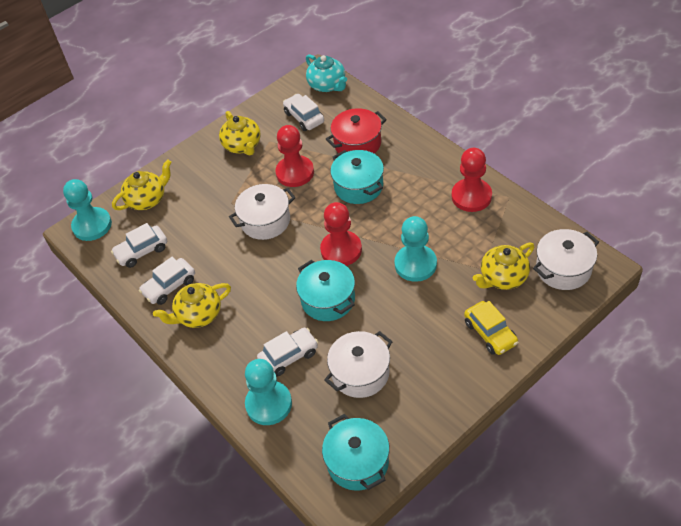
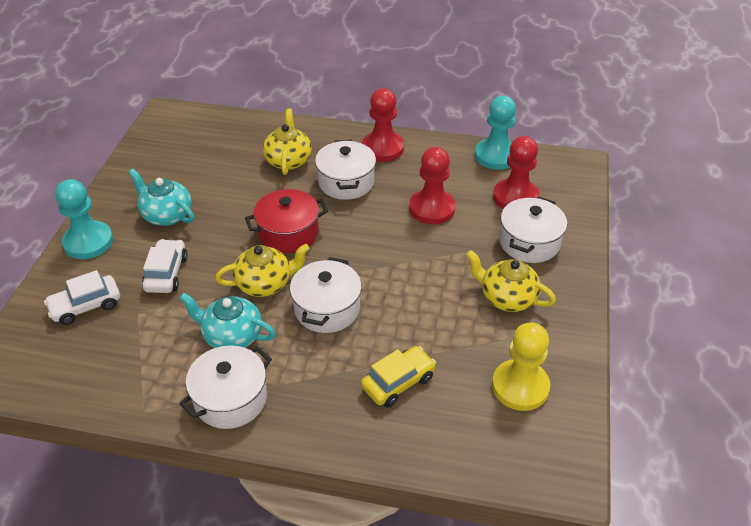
turquoise pawn: 3 -> 2
turquoise pot: 3 -> 0
turquoise teapot: 1 -> 2
white car: 4 -> 2
white pot: 3 -> 4
yellow pawn: 0 -> 1
yellow teapot: 4 -> 3

